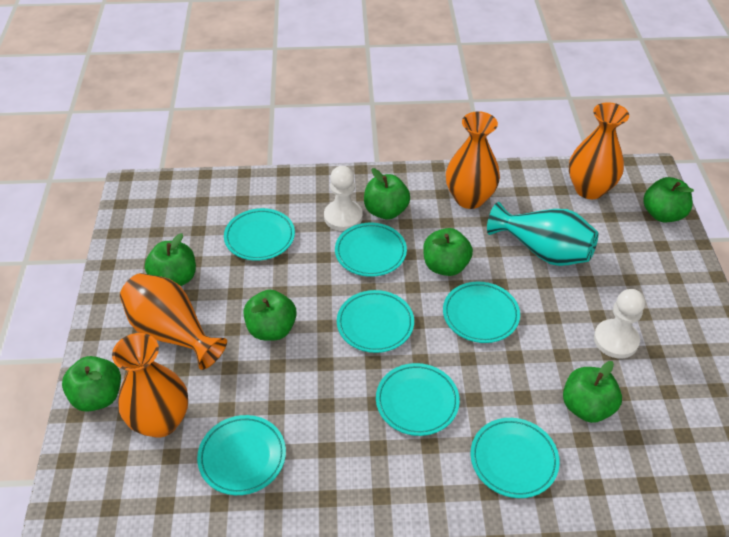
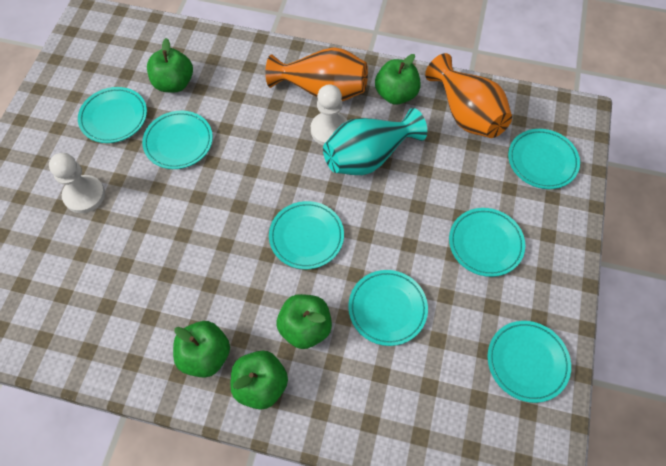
green apple: 7 -> 5
orange vase: 4 -> 2

